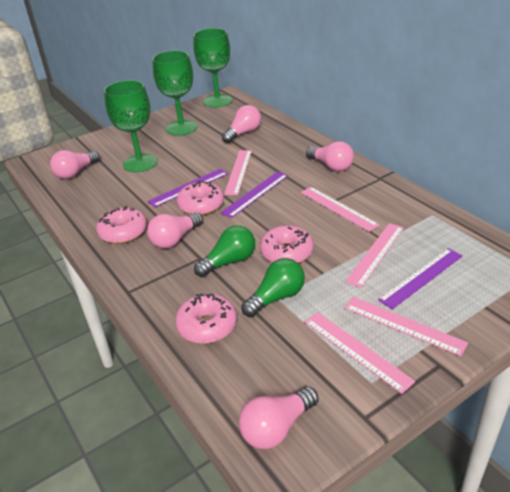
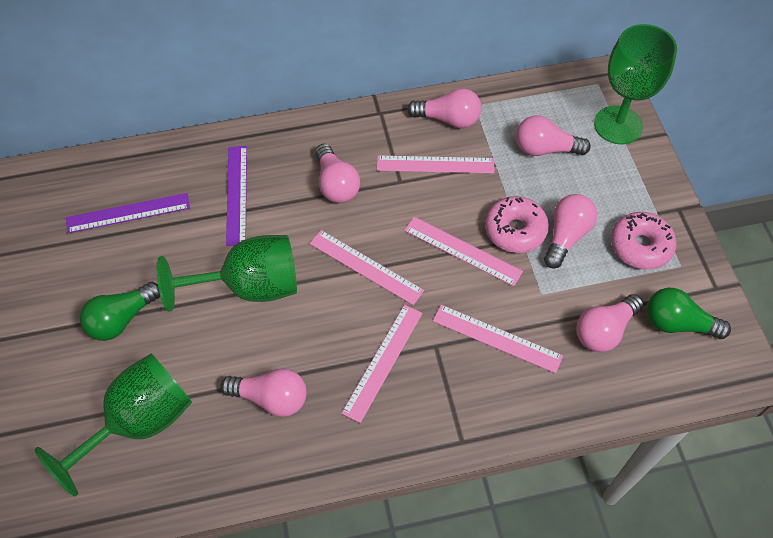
pink donut: 4 -> 2
pink light bulb: 5 -> 6
purple ruler: 3 -> 2

